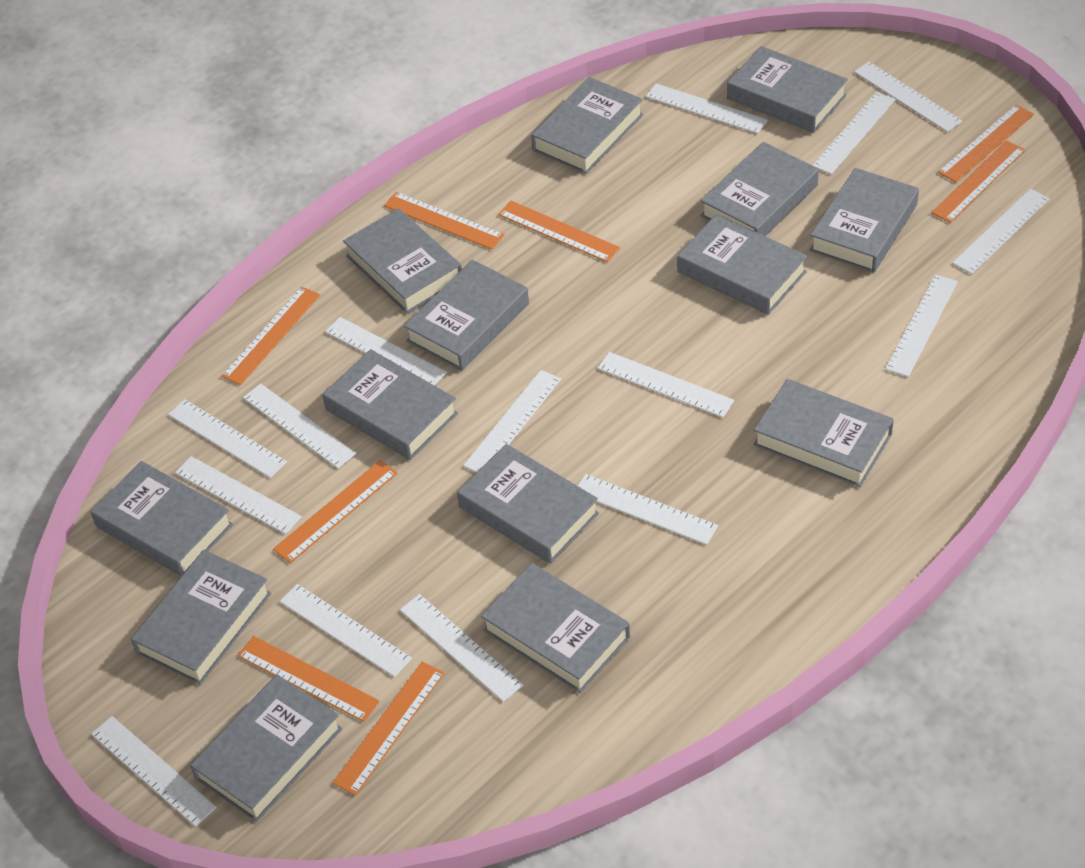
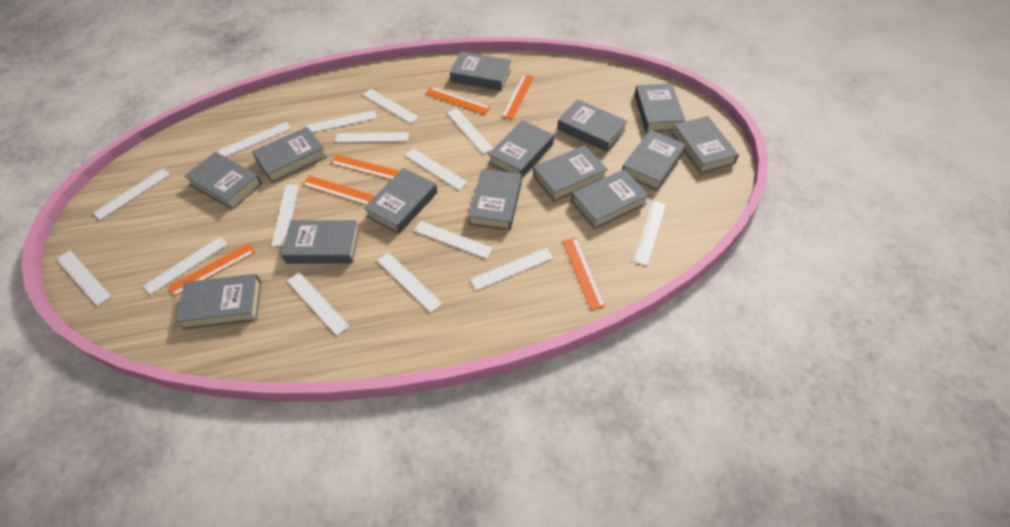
orange ruler: 8 -> 6

